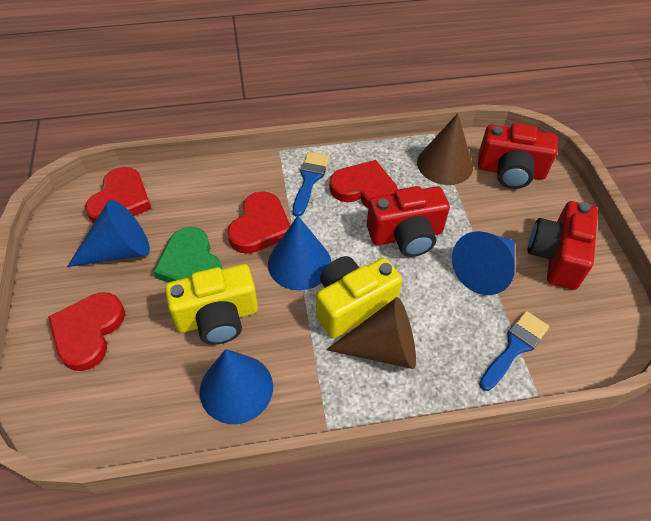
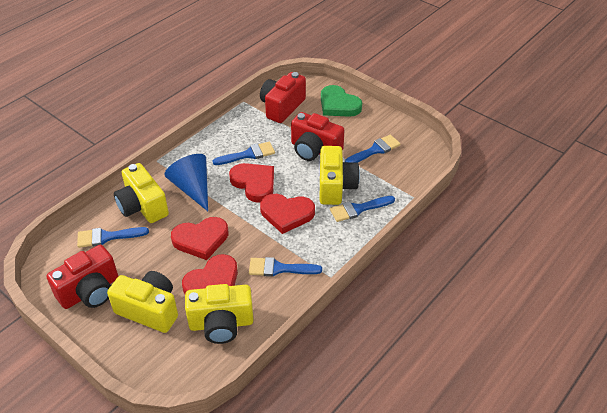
blue brush: 2 -> 5
blue cone: 4 -> 1
brown cone: 2 -> 0
yellow camera: 2 -> 4

